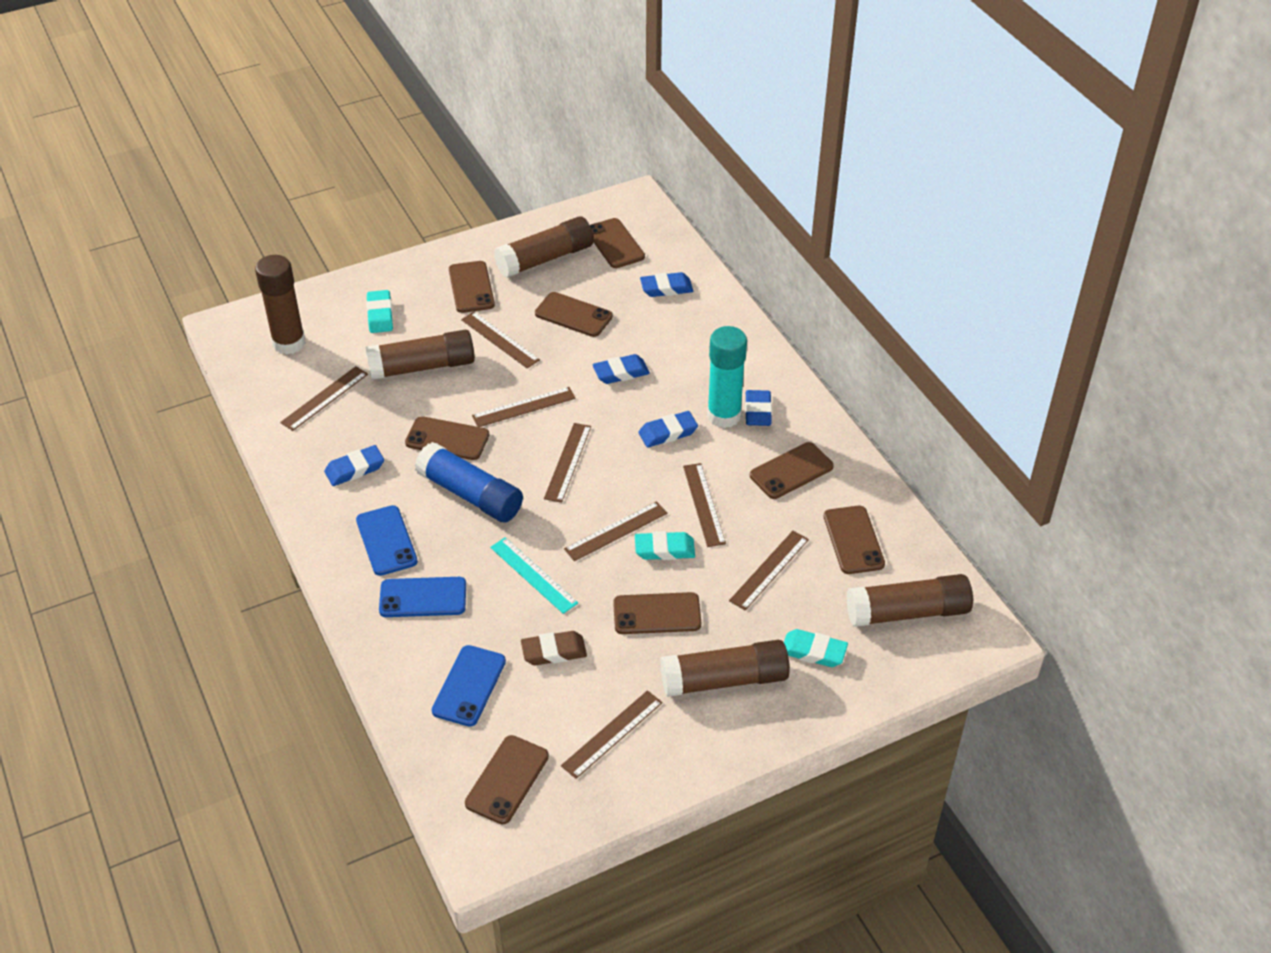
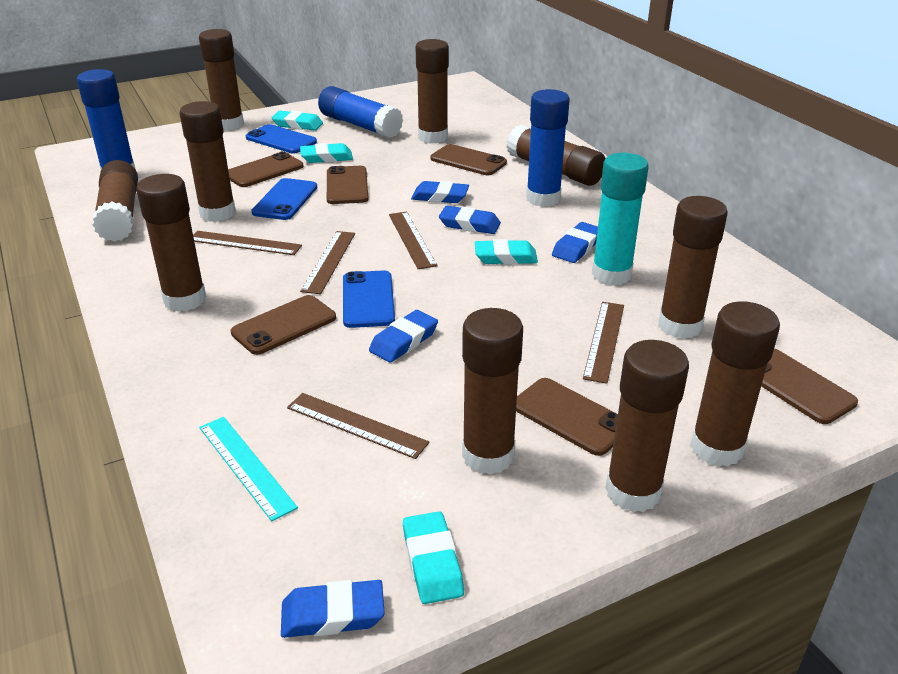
blue glue stick: 1 -> 3
brown eraser: 1 -> 0
brown glue stick: 5 -> 10
brown phone: 8 -> 6
brown ruler: 8 -> 5
turquoise eraser: 3 -> 4

